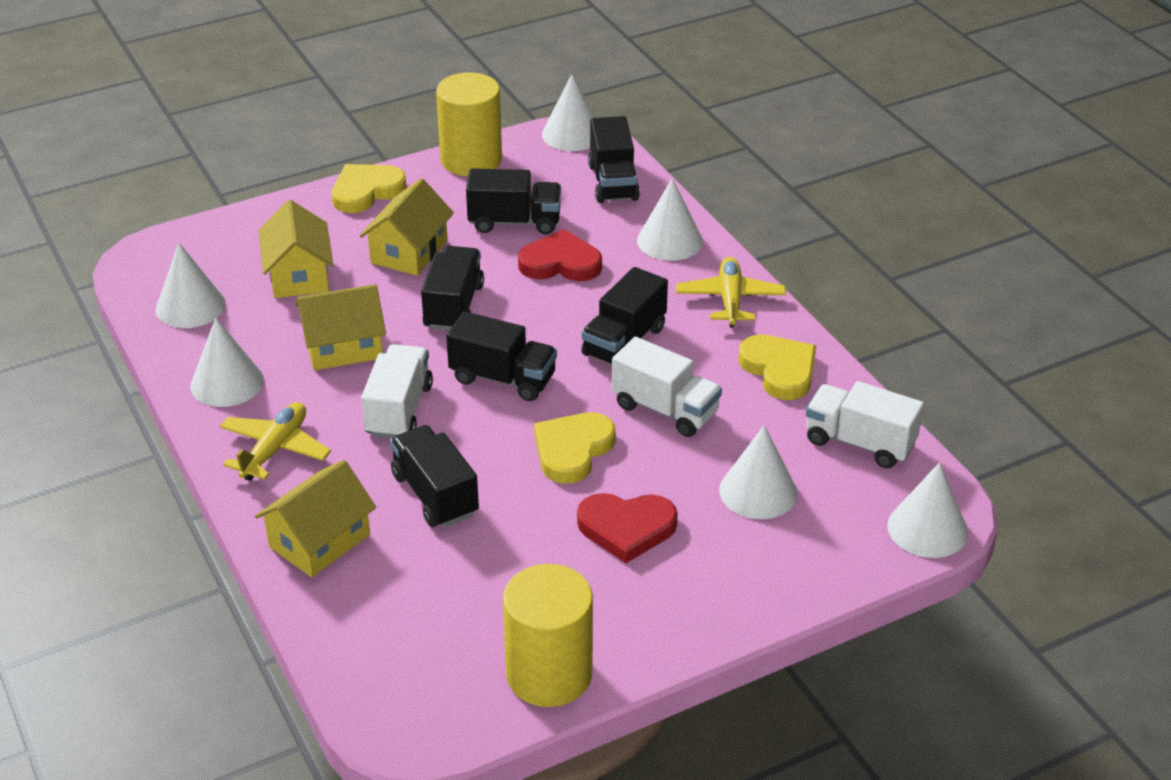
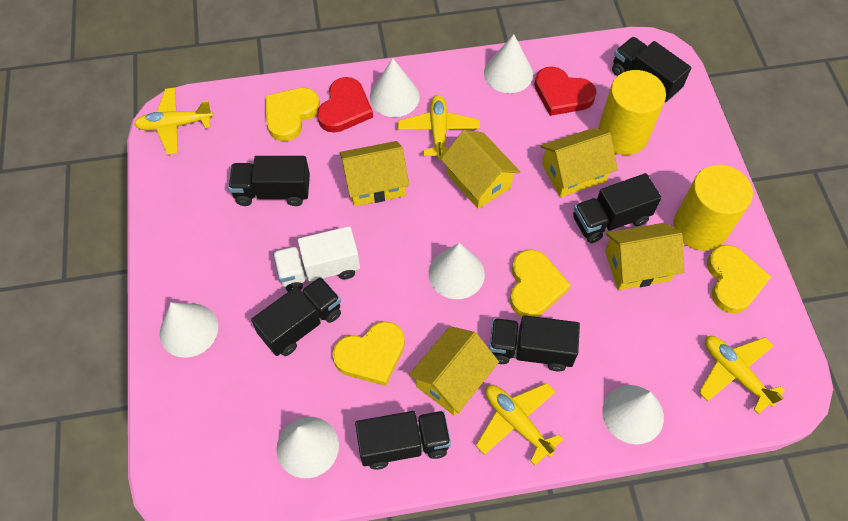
white truck: 3 -> 1
yellow heart: 3 -> 4
yellow house: 4 -> 5
yellow plane: 2 -> 4

